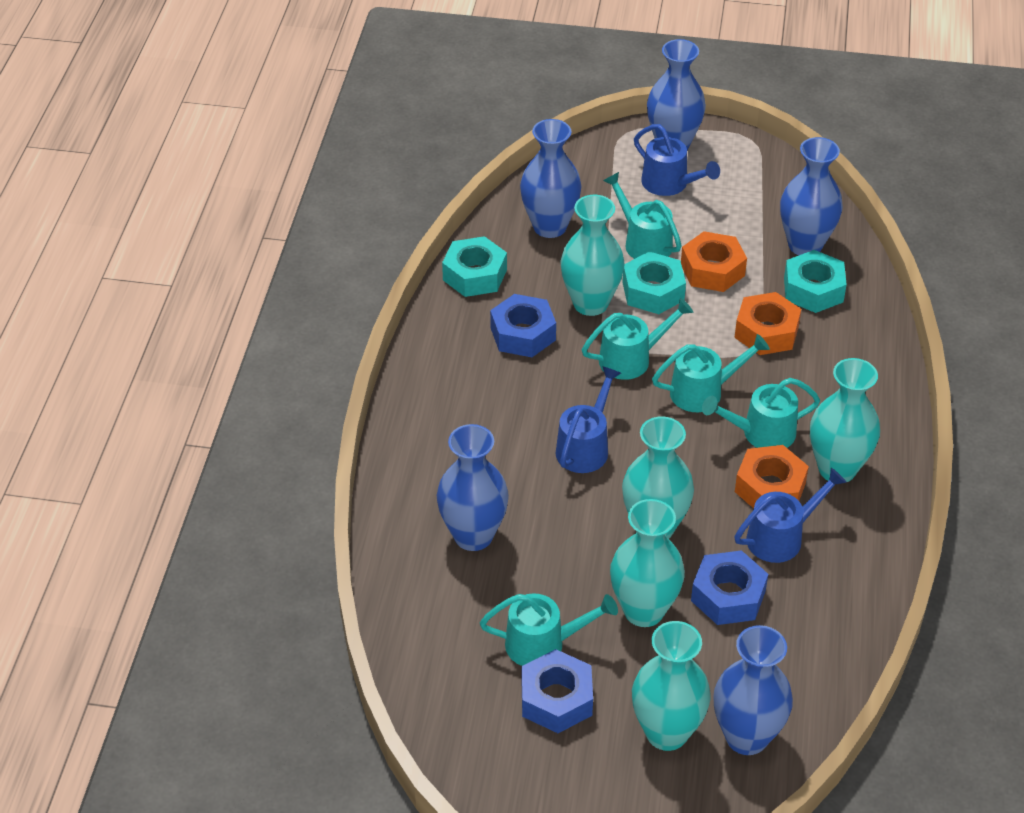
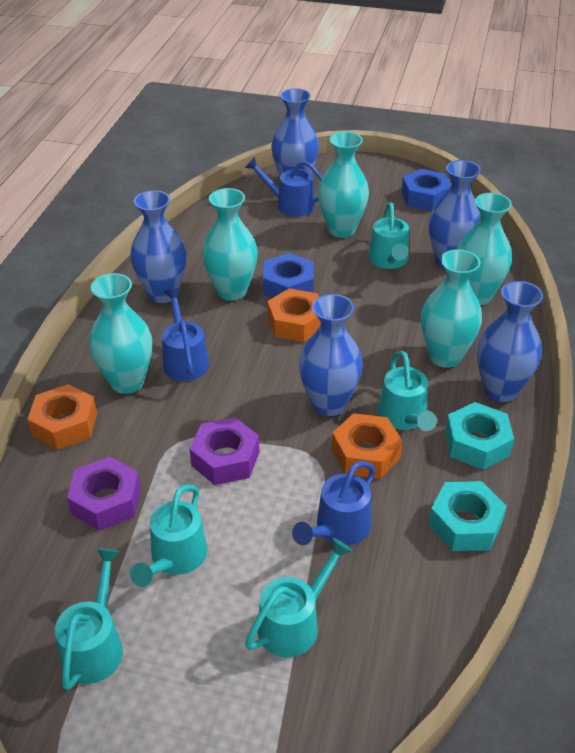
blue nut: 3 -> 2
purple nut: 0 -> 2
turquoise nut: 3 -> 2

